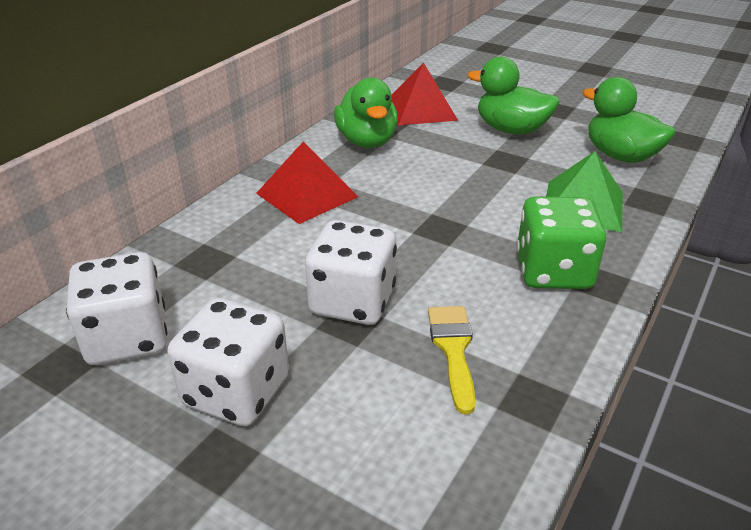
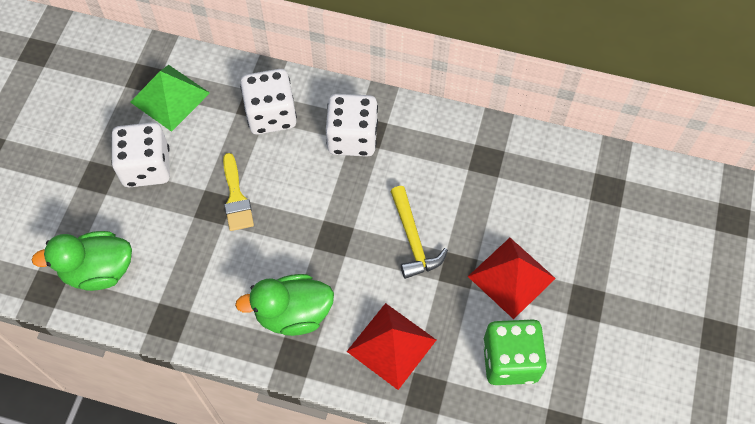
green duck: 3 -> 2
yellow hammer: 0 -> 1

